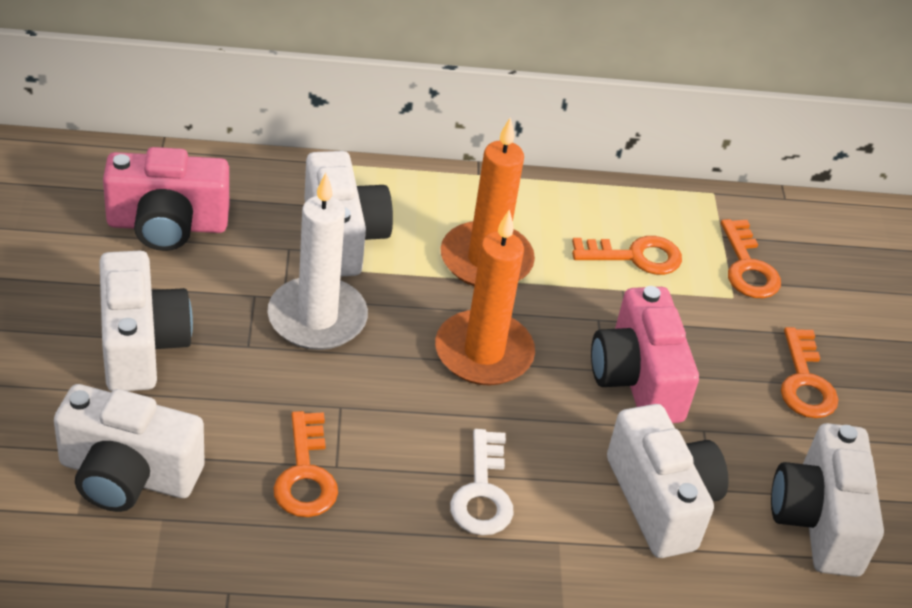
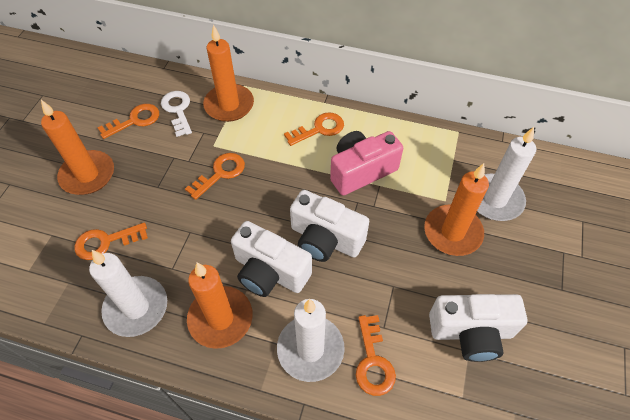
orange candle: 2 -> 4
orange key: 4 -> 5
pink camera: 2 -> 1
white camera: 5 -> 3
white candle: 1 -> 3

